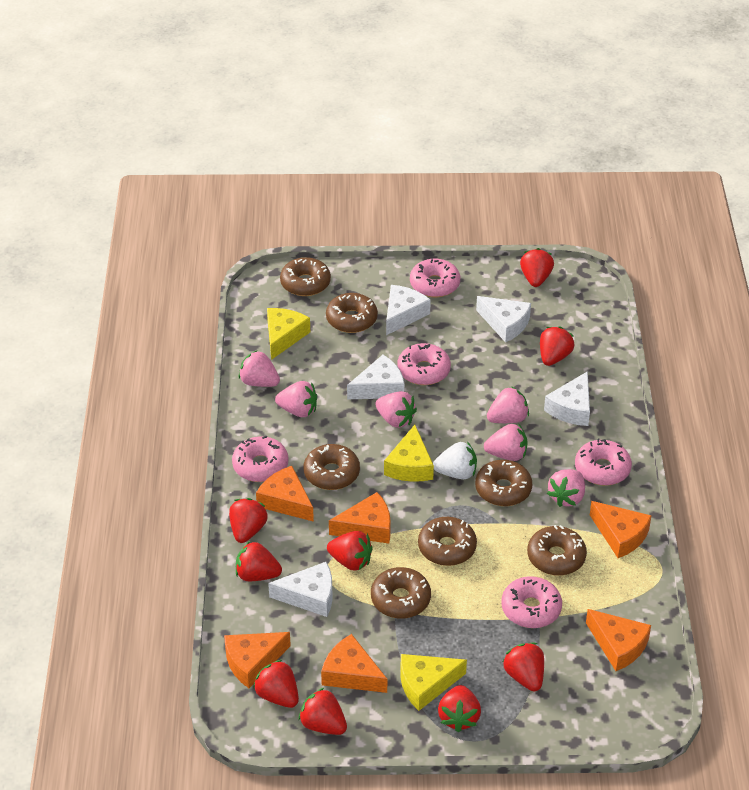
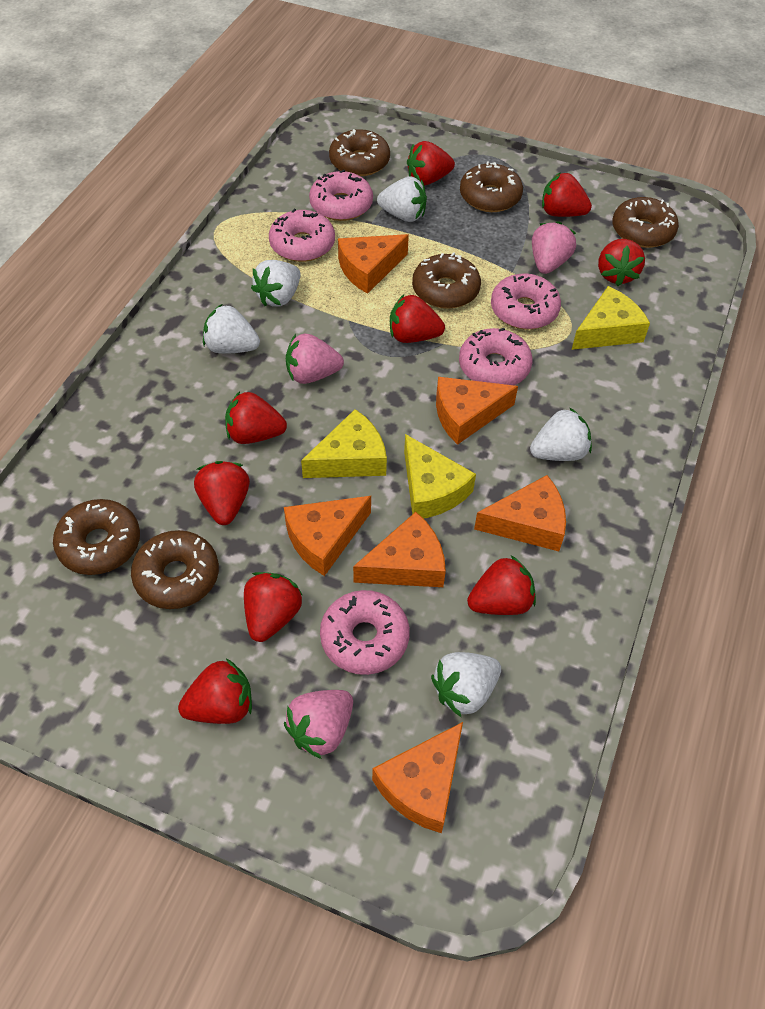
brown donut: 7 -> 6
pink strawberry: 6 -> 3
white cheese: 5 -> 0
white strawberry: 1 -> 5

